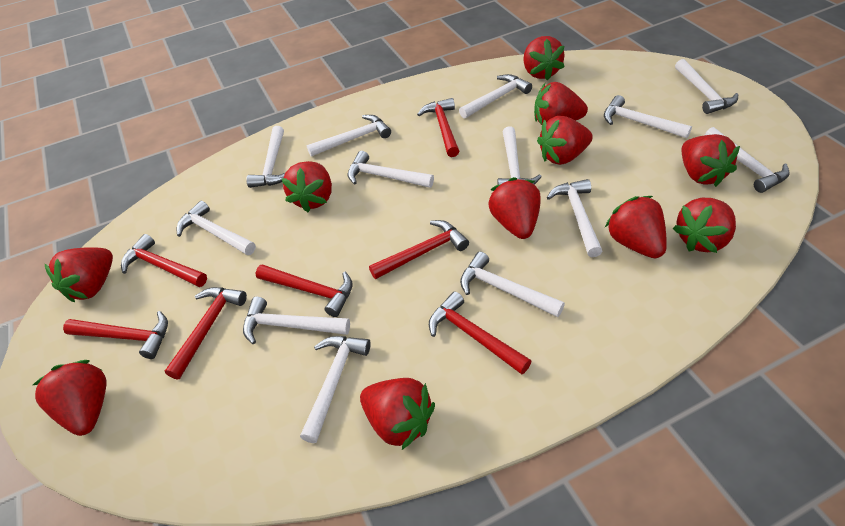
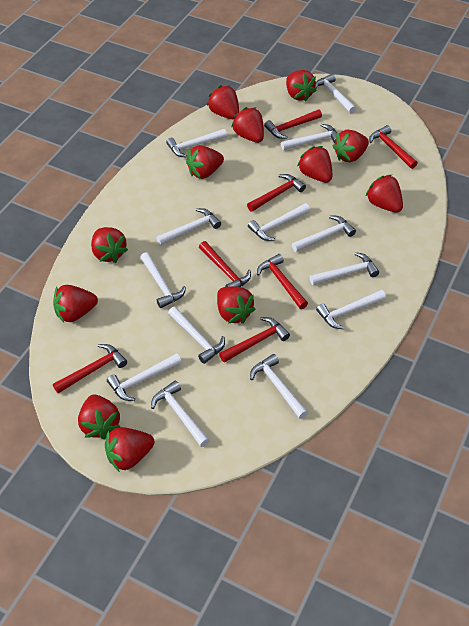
red strawberry: 11 -> 12

